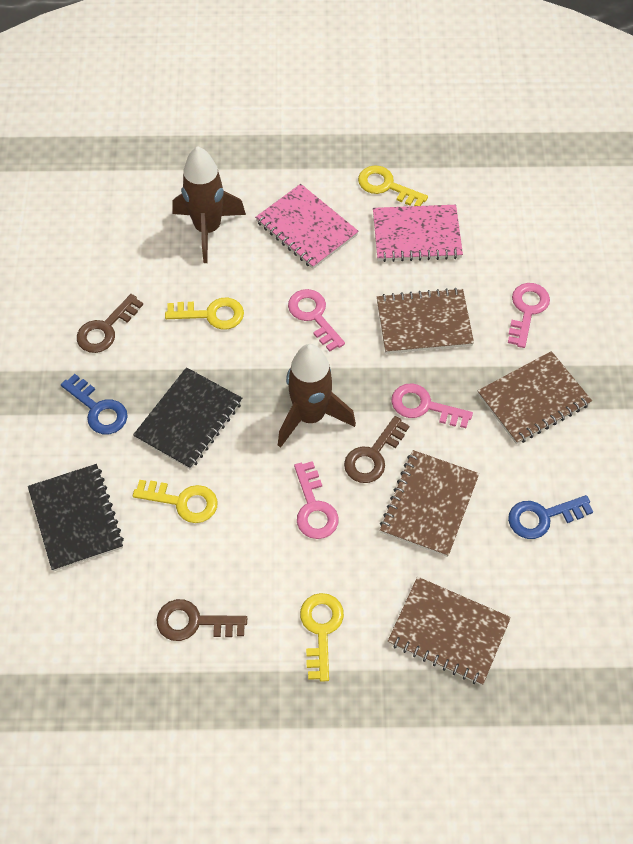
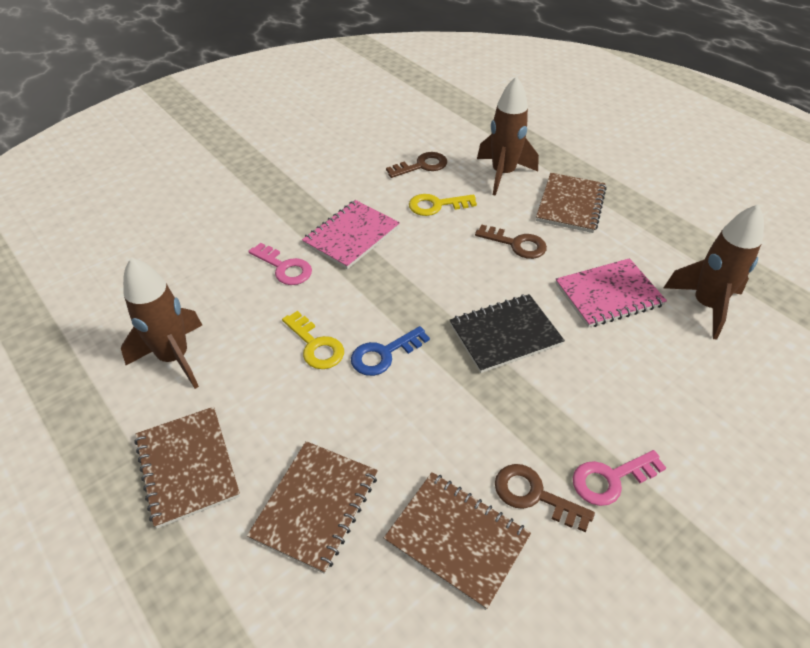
black notebook: 2 -> 1
blue key: 2 -> 1
brown rocket: 2 -> 3
pink key: 4 -> 2
yellow key: 4 -> 2

